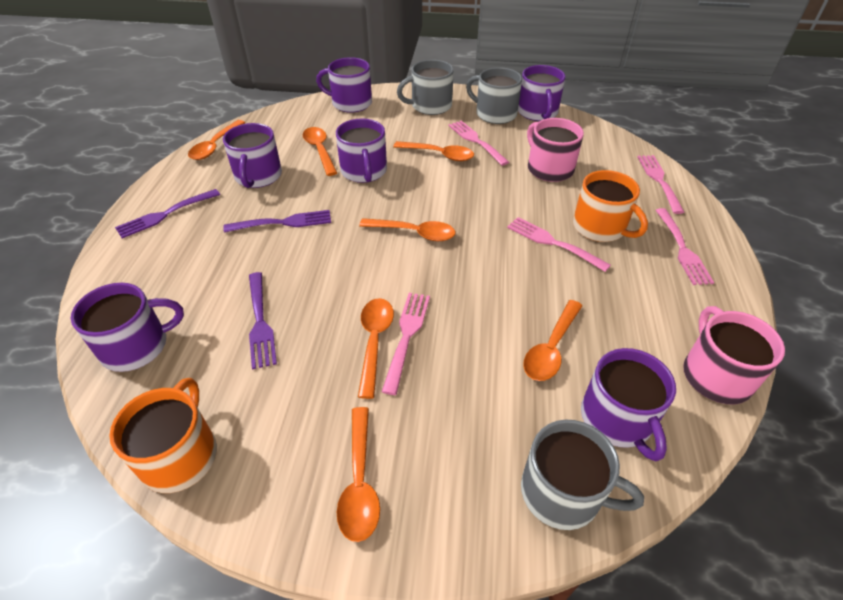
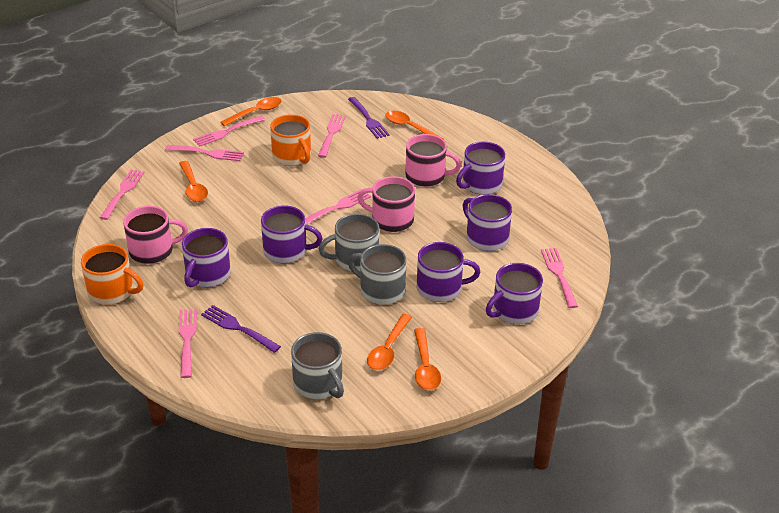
orange spoon: 7 -> 5
pink fork: 5 -> 7
pink mug: 2 -> 3
purple fork: 3 -> 2

